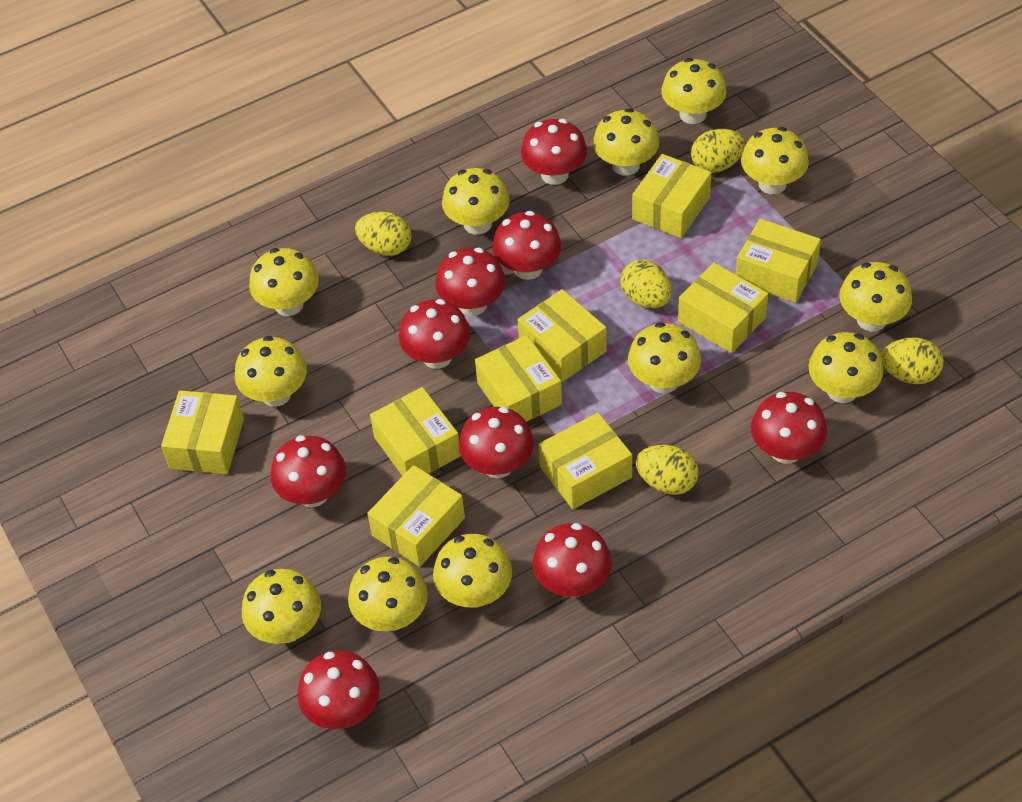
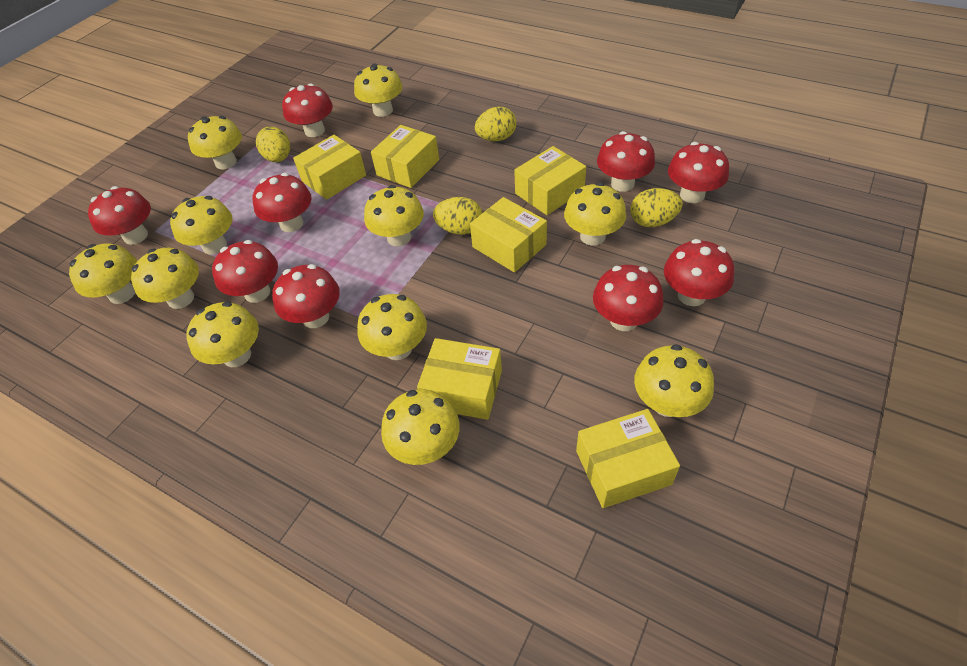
yellow box: 9 -> 6
yellow egg: 5 -> 4
yellow mushroom: 12 -> 11

